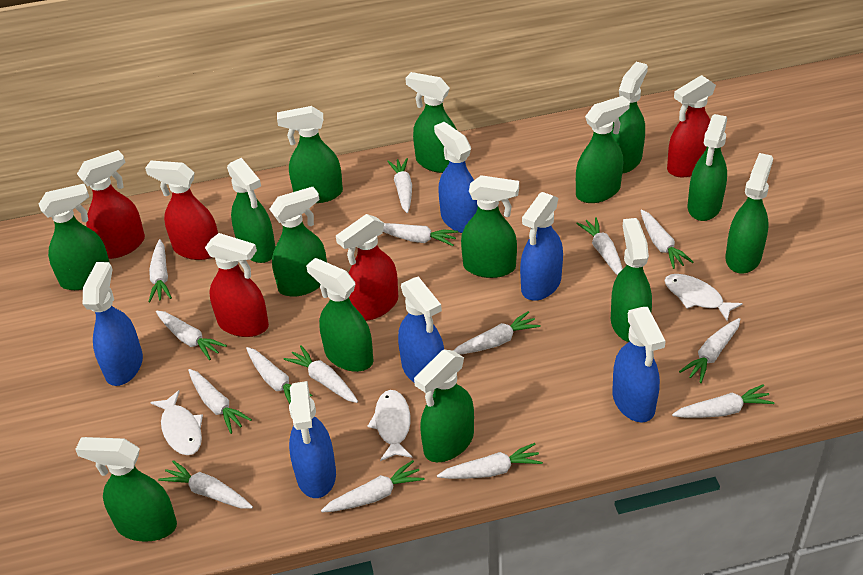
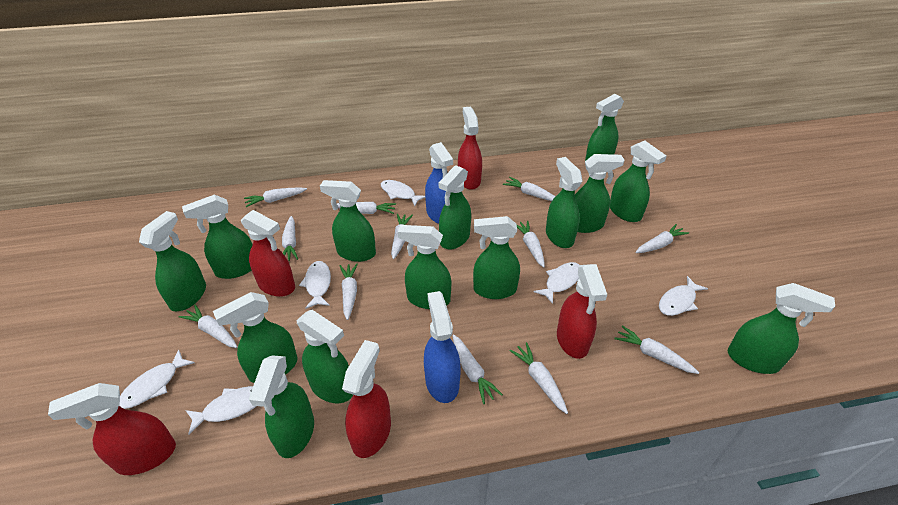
blue spray bottle: 6 -> 2
white carrot: 15 -> 12
white fish: 3 -> 6

